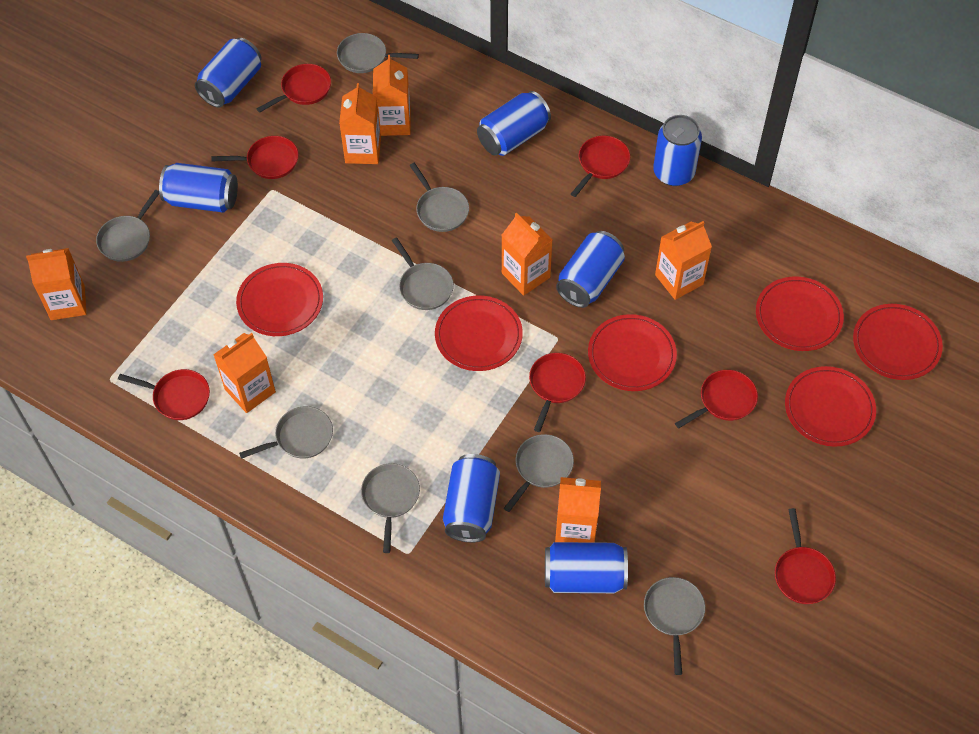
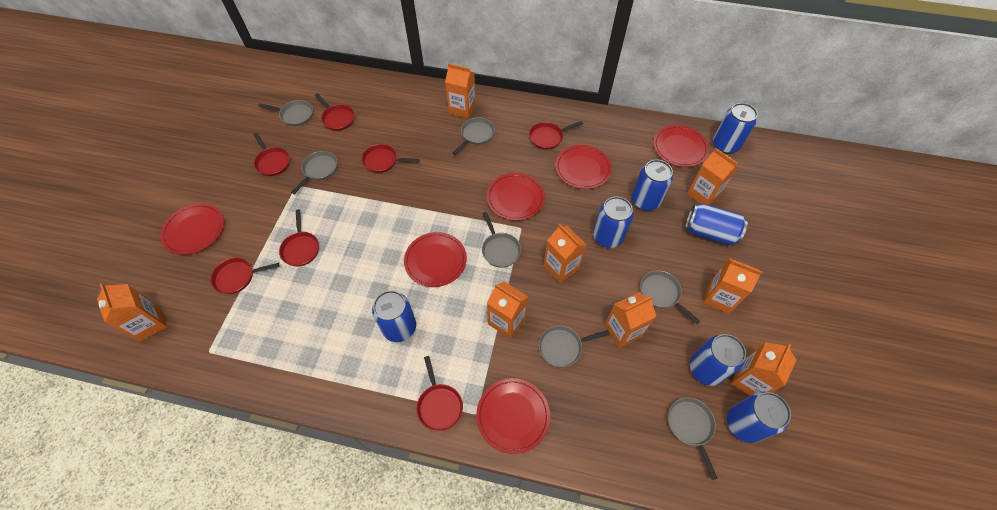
grey pan: 8 -> 7
orange carton: 7 -> 8

